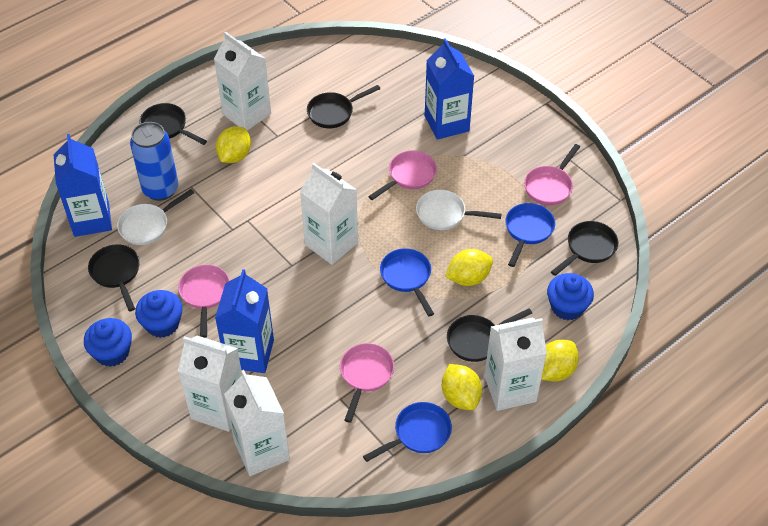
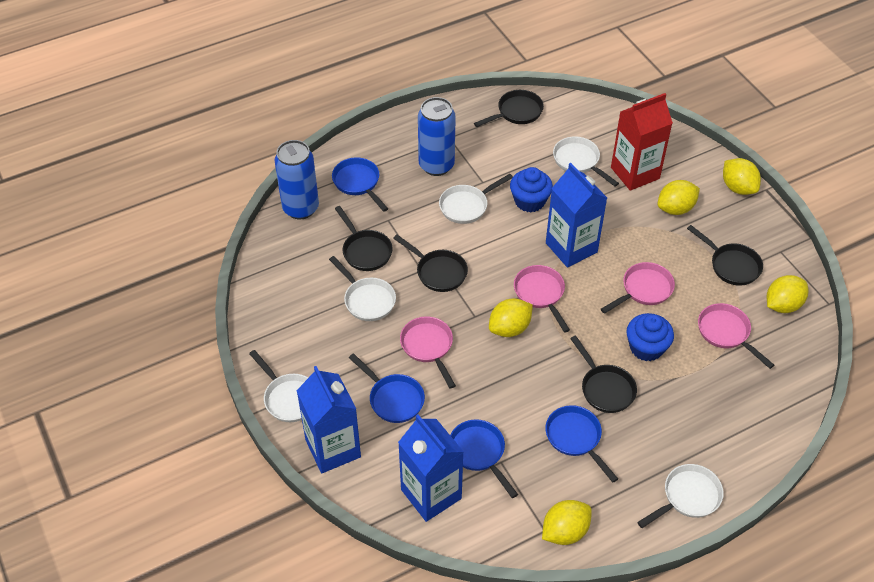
blue can: 1 -> 2
blue cupcake: 3 -> 2
blue pan: 3 -> 4
red carton: 0 -> 1
white carton: 5 -> 0
white pan: 2 -> 5
yellow lemon: 4 -> 5

